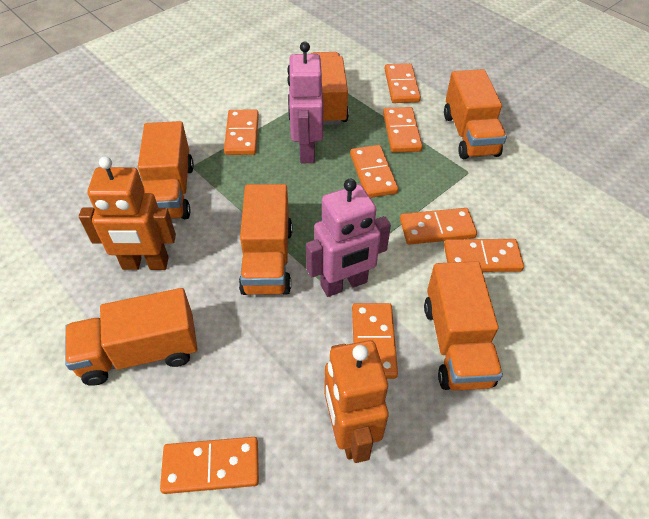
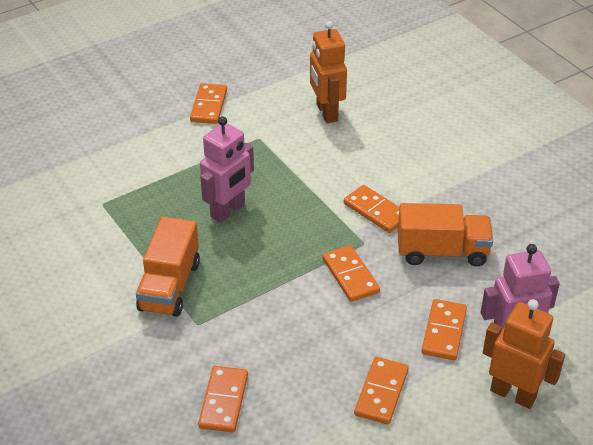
orange domino: 8 -> 6
orange truck: 6 -> 2

